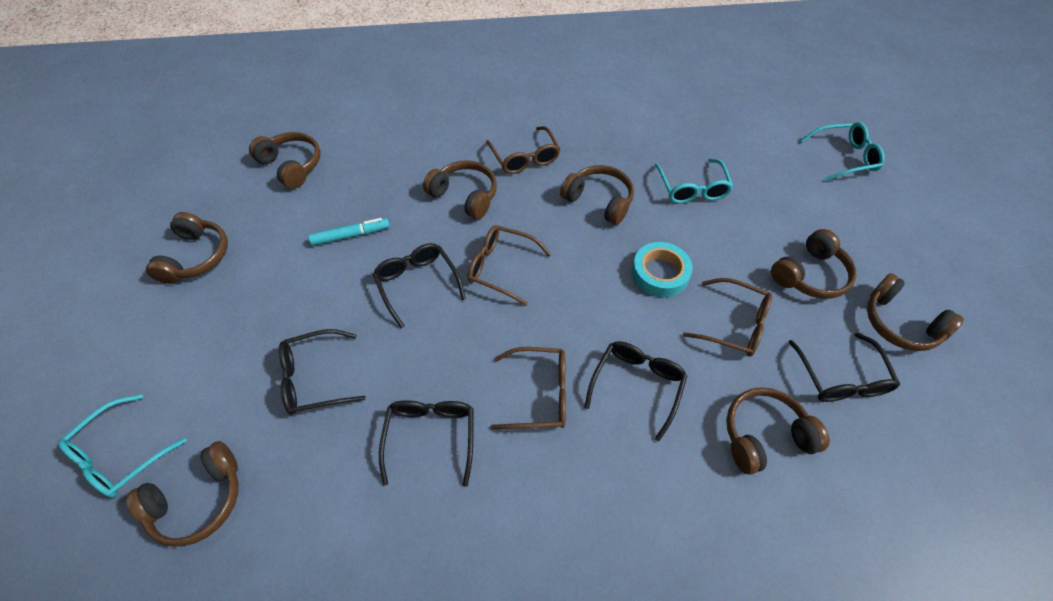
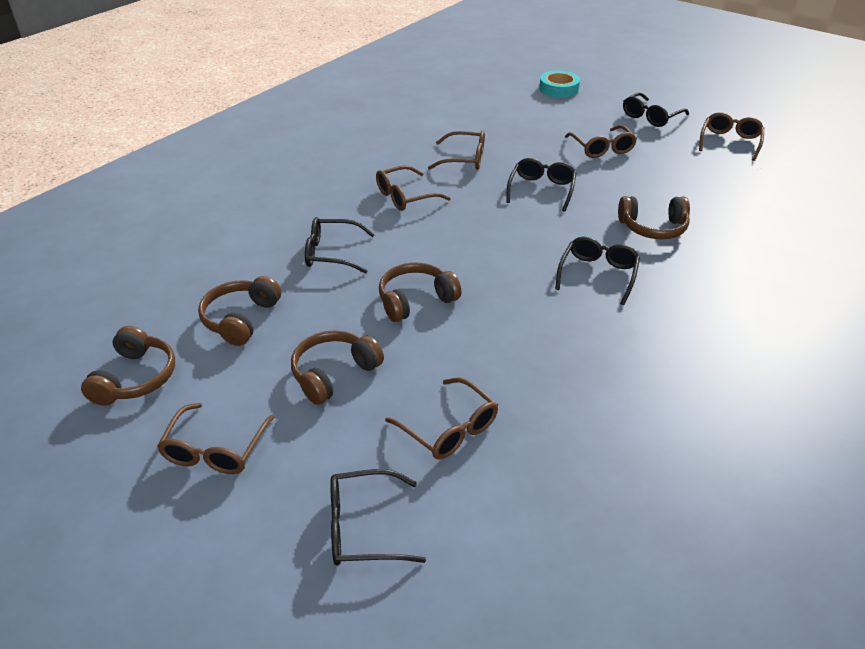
brown glasses: 4 -> 6
brown headphones: 8 -> 5
turquoise glasses: 3 -> 0
turquoise marker: 1 -> 0

